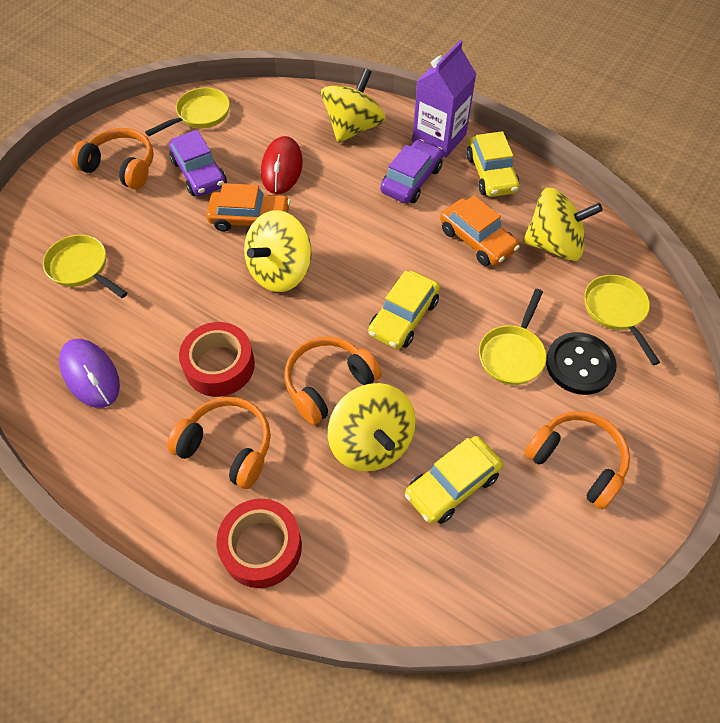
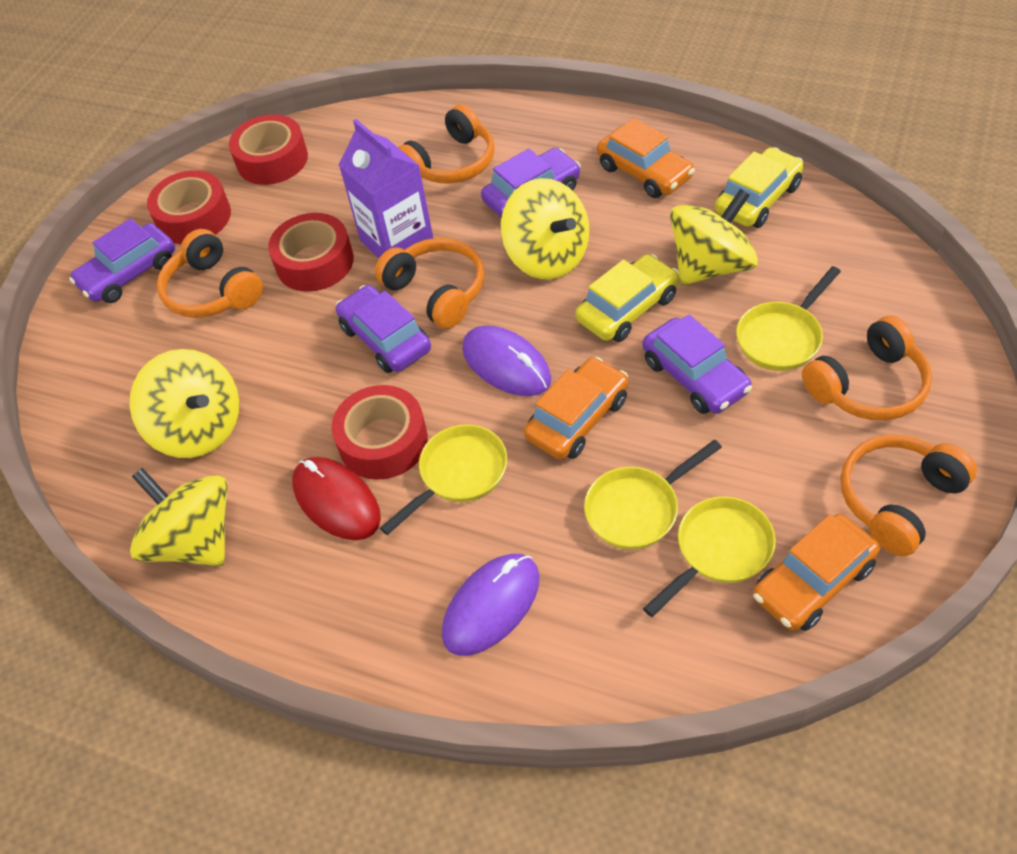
black button: 1 -> 0
orange car: 2 -> 3
orange headphones: 4 -> 5
purple car: 2 -> 4
purple mouse: 1 -> 2
red tape: 2 -> 4
yellow car: 3 -> 2

